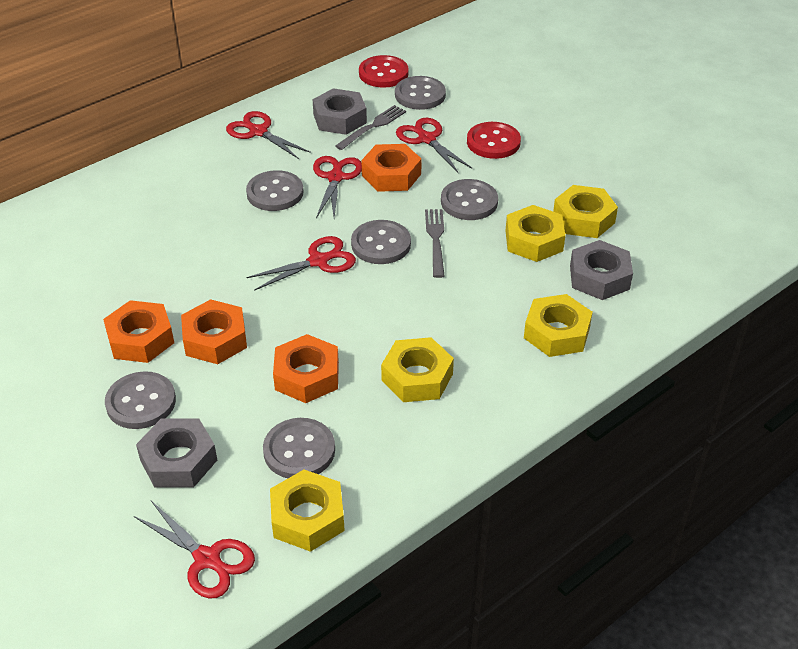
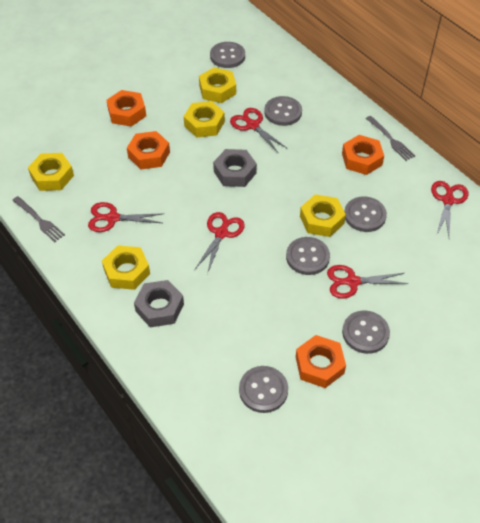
grey nut: 3 -> 2
red button: 2 -> 0

